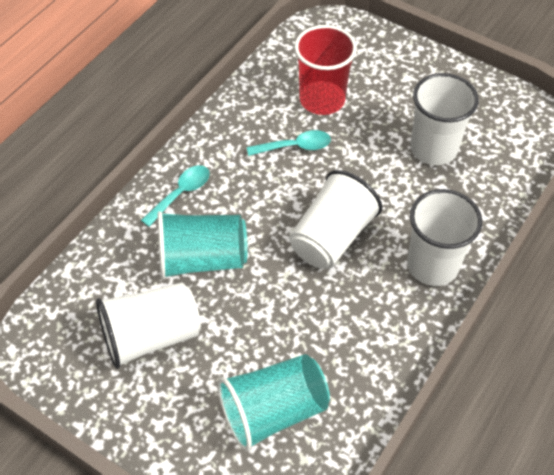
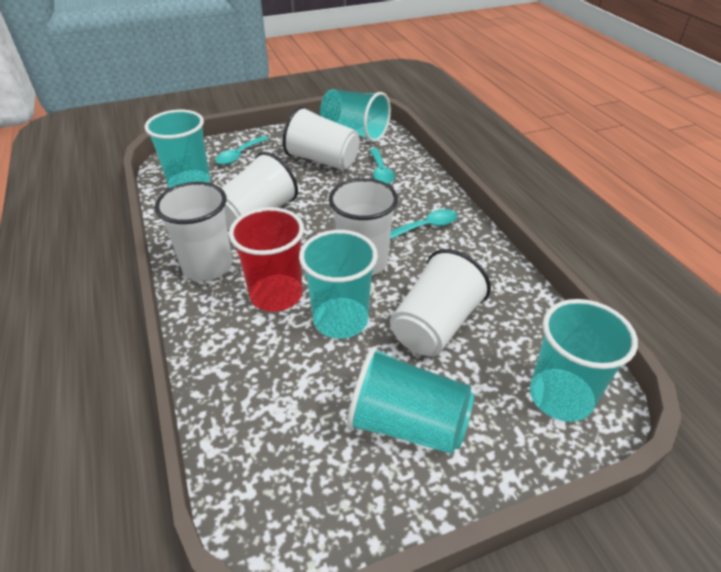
turquoise cup: 2 -> 5
turquoise spoon: 2 -> 3
white cup: 4 -> 5

